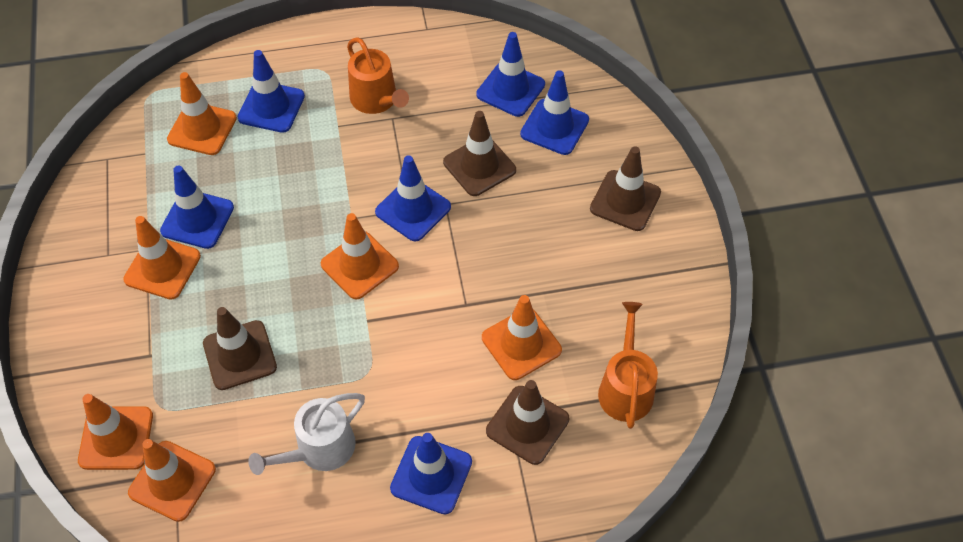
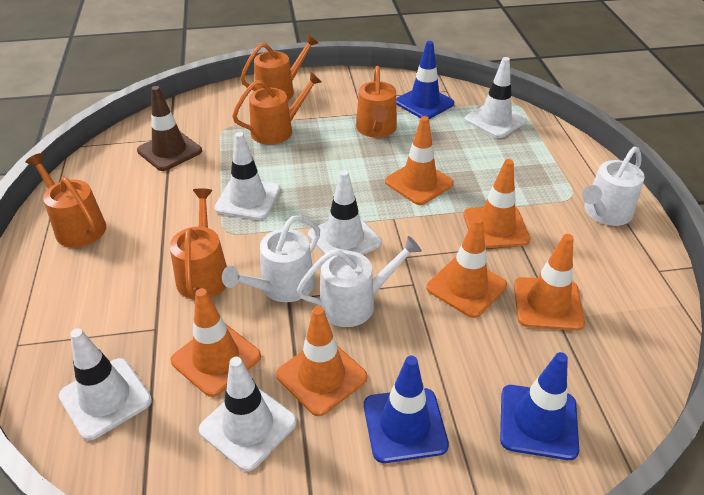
blue traffic cone: 6 -> 3
brown traffic cone: 4 -> 1
orange watering can: 2 -> 5
white traffic cone: 0 -> 5
white watering can: 1 -> 3

